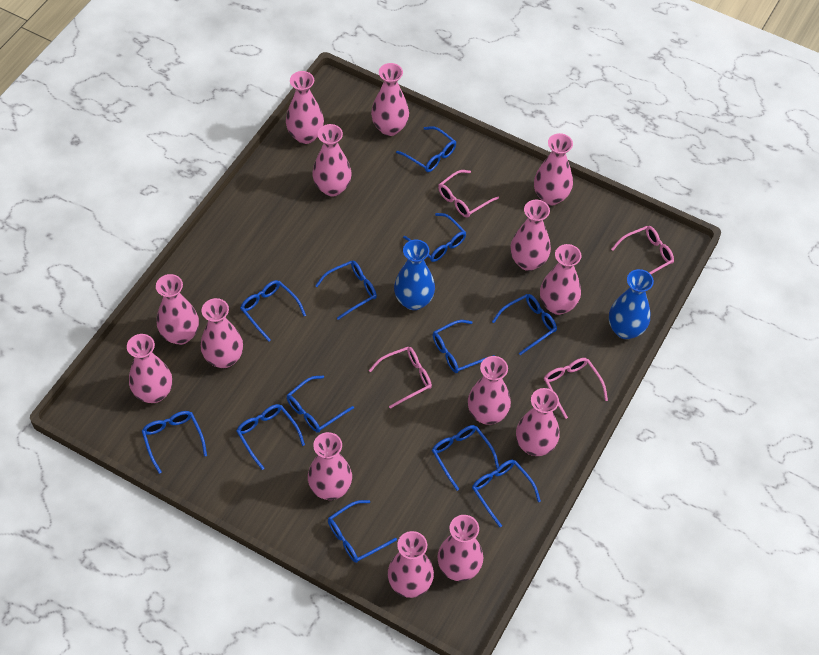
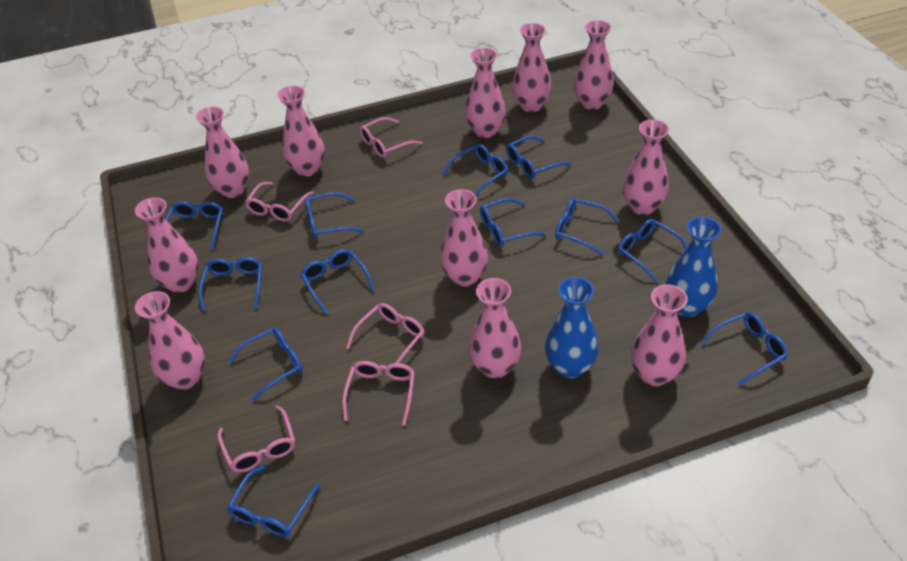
pink glasses: 4 -> 5
pink vase: 14 -> 11

